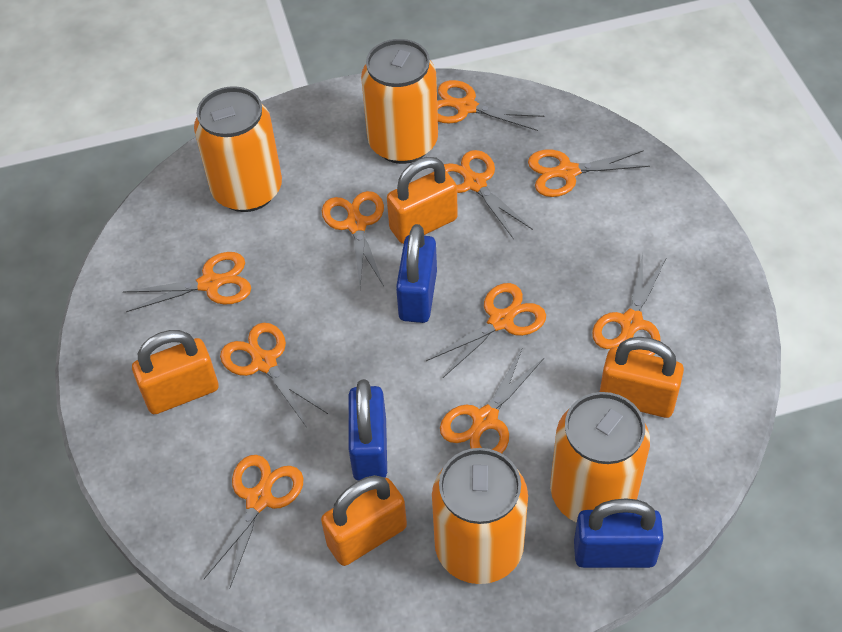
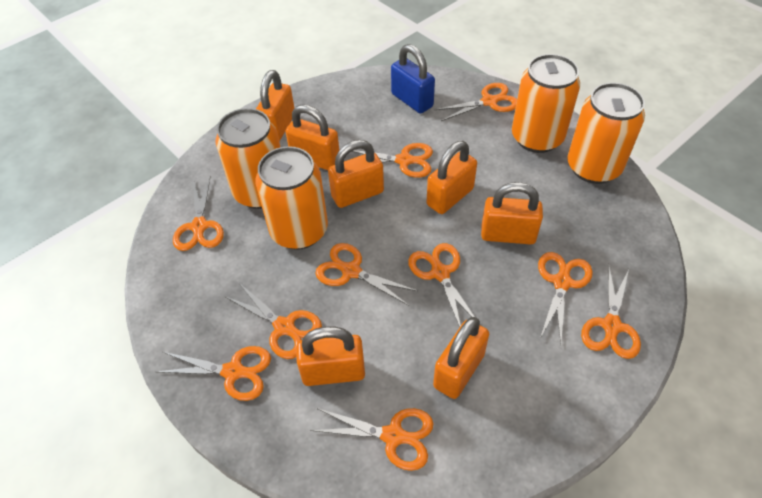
blue padlock: 3 -> 1
orange padlock: 4 -> 7

